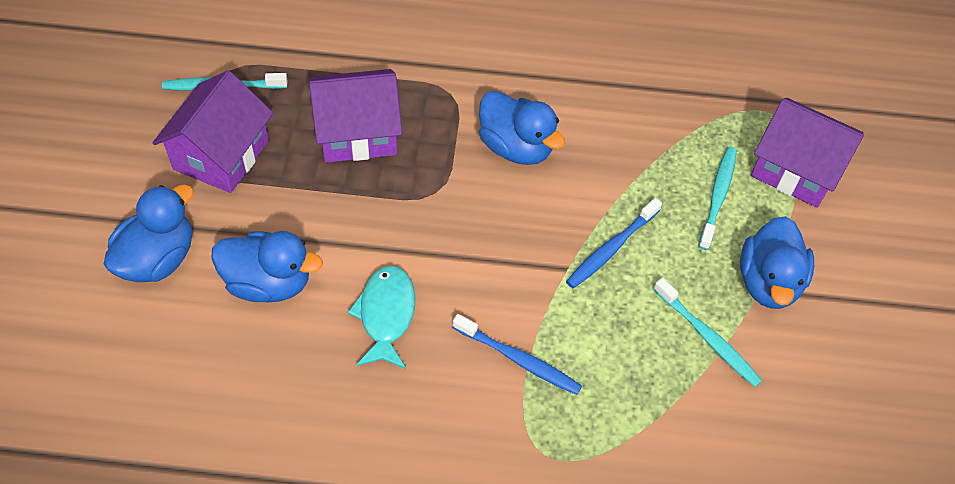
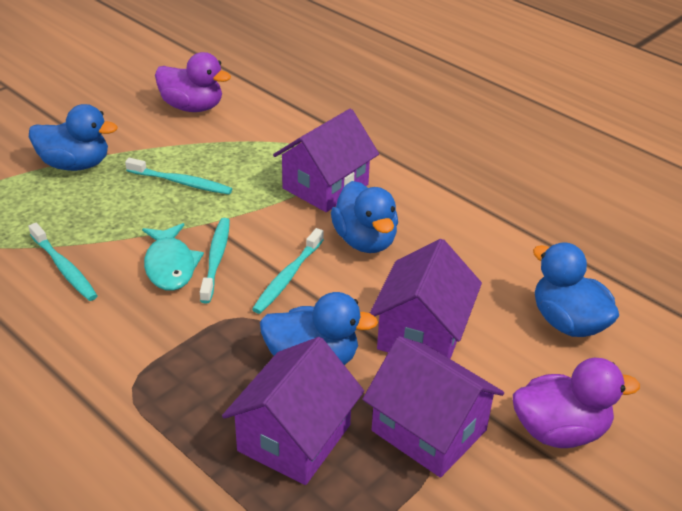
blue toothbrush: 2 -> 0
purple duck: 0 -> 2
purple house: 3 -> 4
turquoise toothbrush: 3 -> 4

